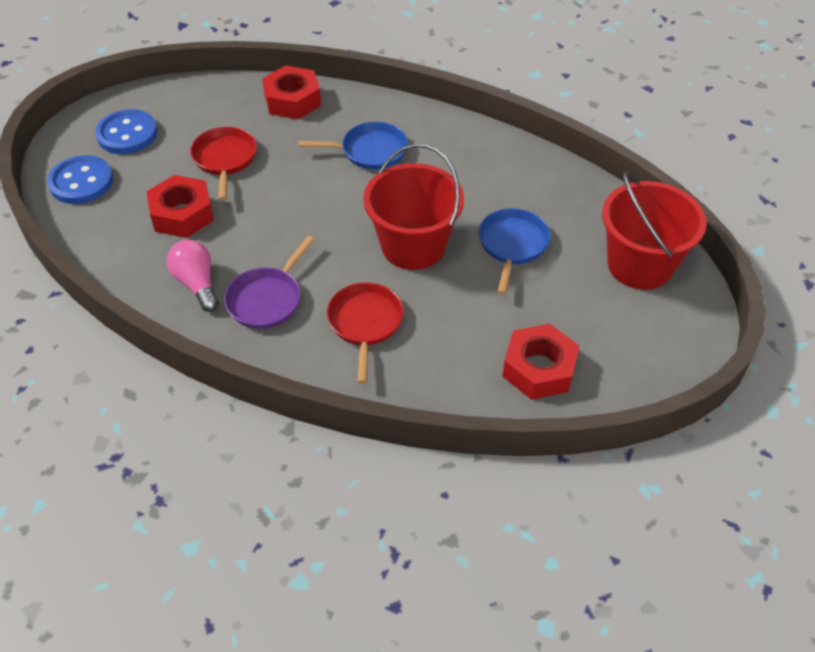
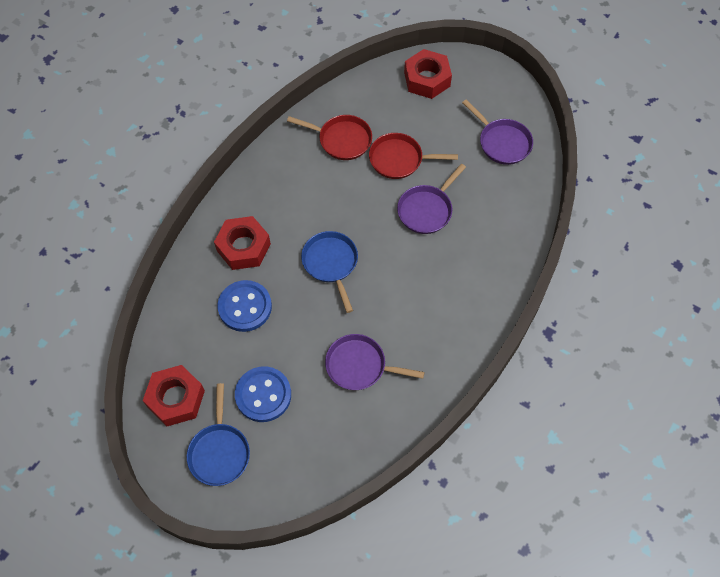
pink light bulb: 1 -> 0
purple pan: 1 -> 3
red bucket: 2 -> 0

